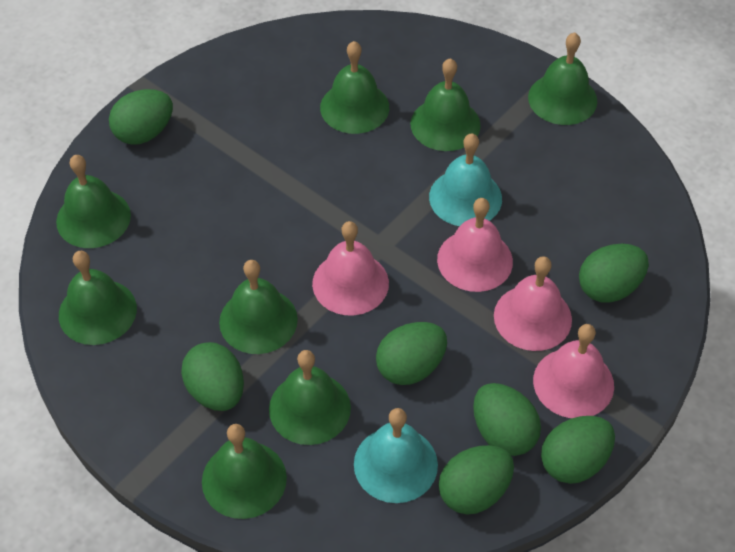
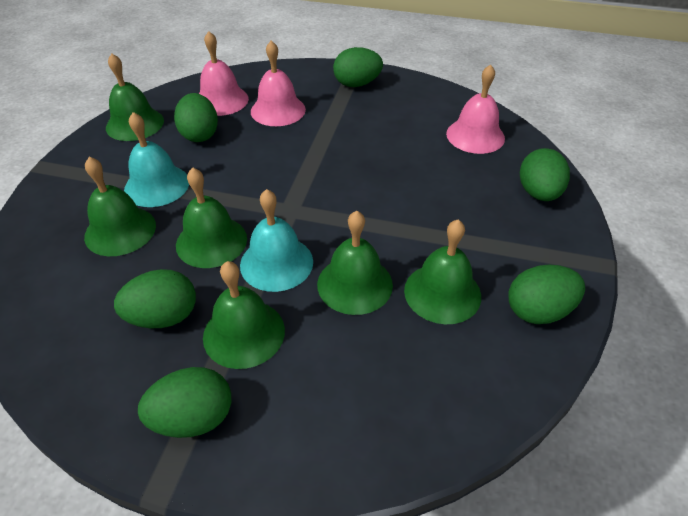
green bell: 8 -> 6
green egg: 7 -> 6
pink bell: 4 -> 3

